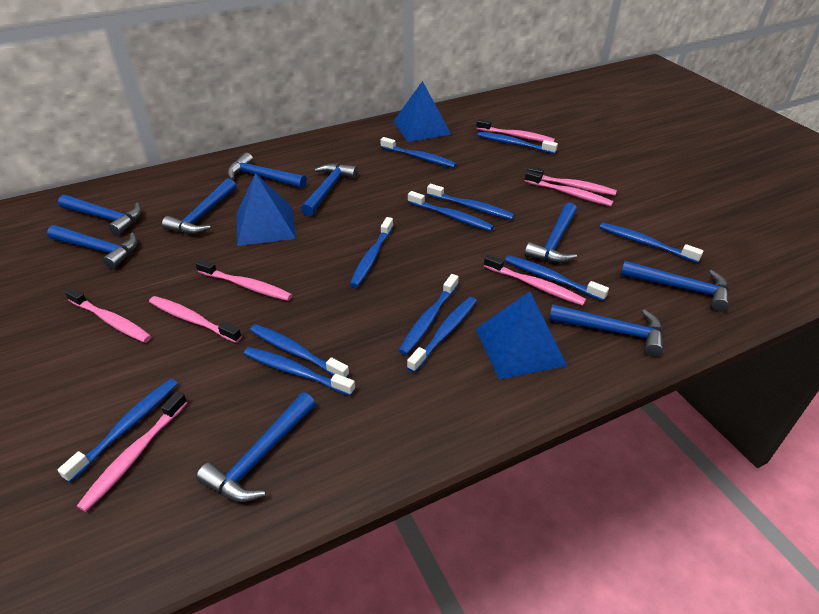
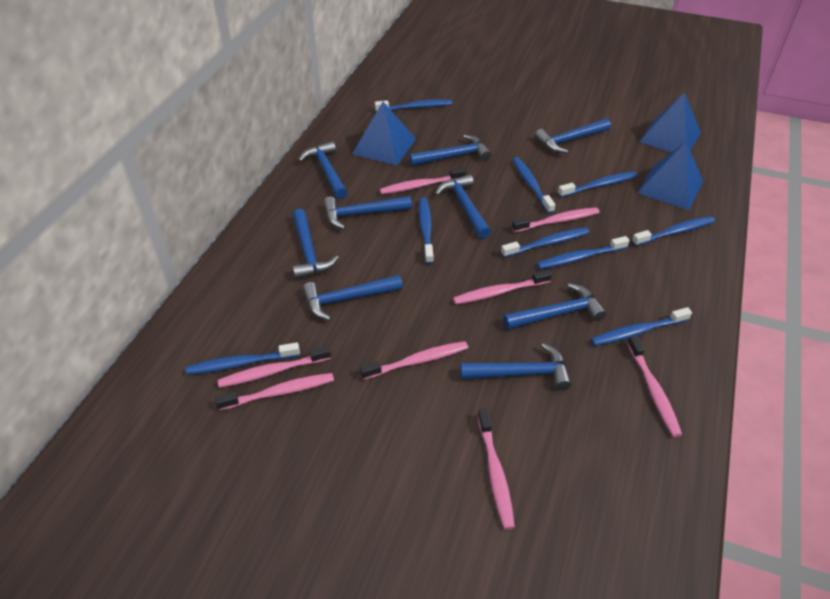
blue toothbrush: 12 -> 9

